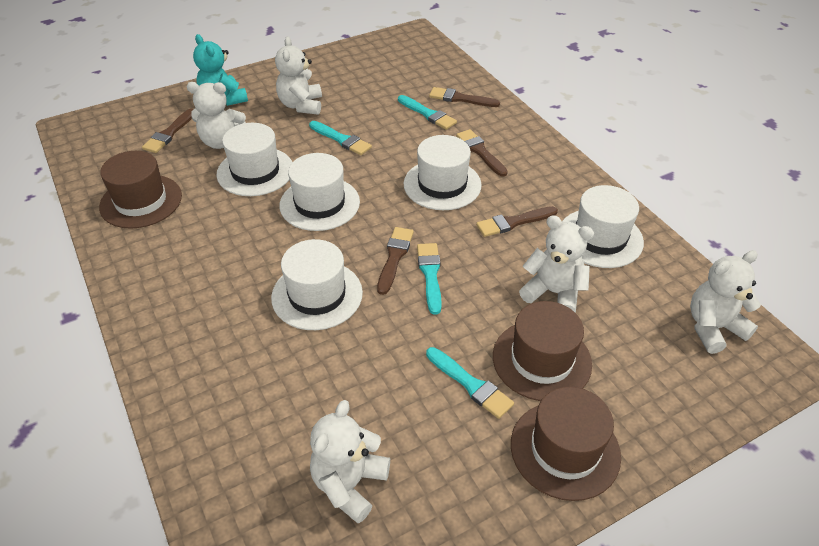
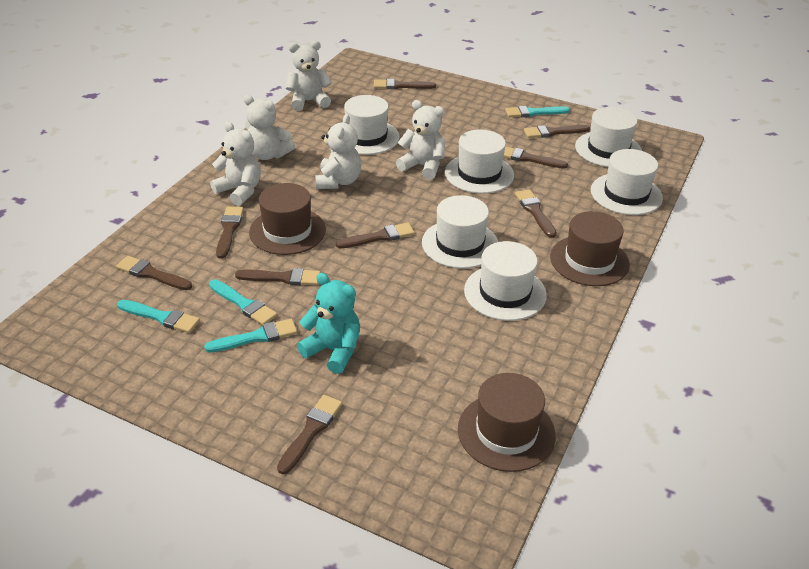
brown brush: 5 -> 9
white hat: 5 -> 6

